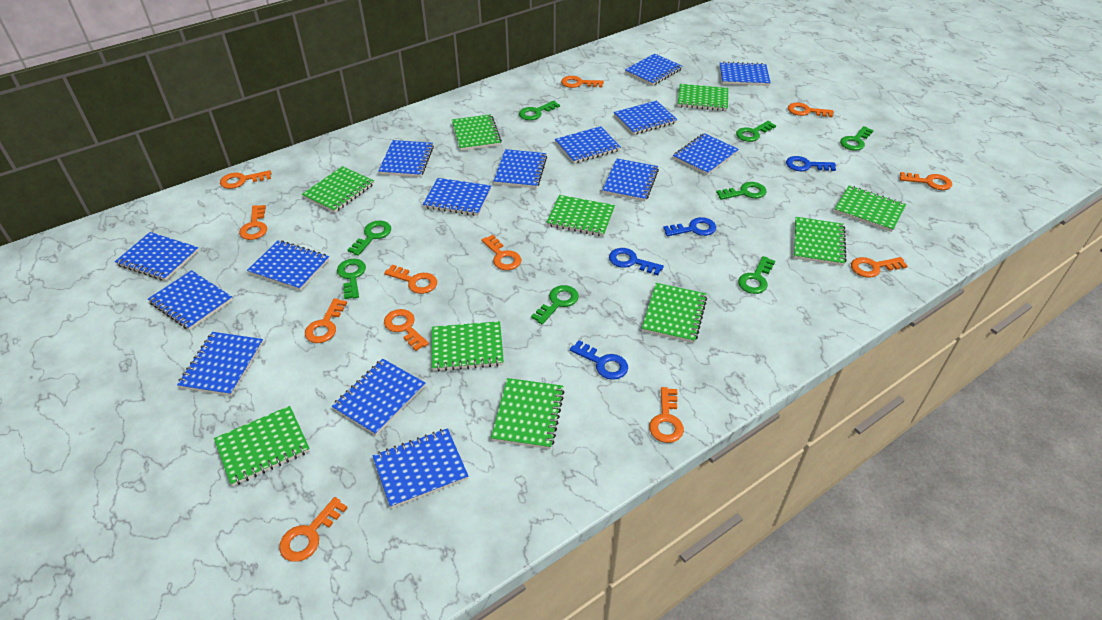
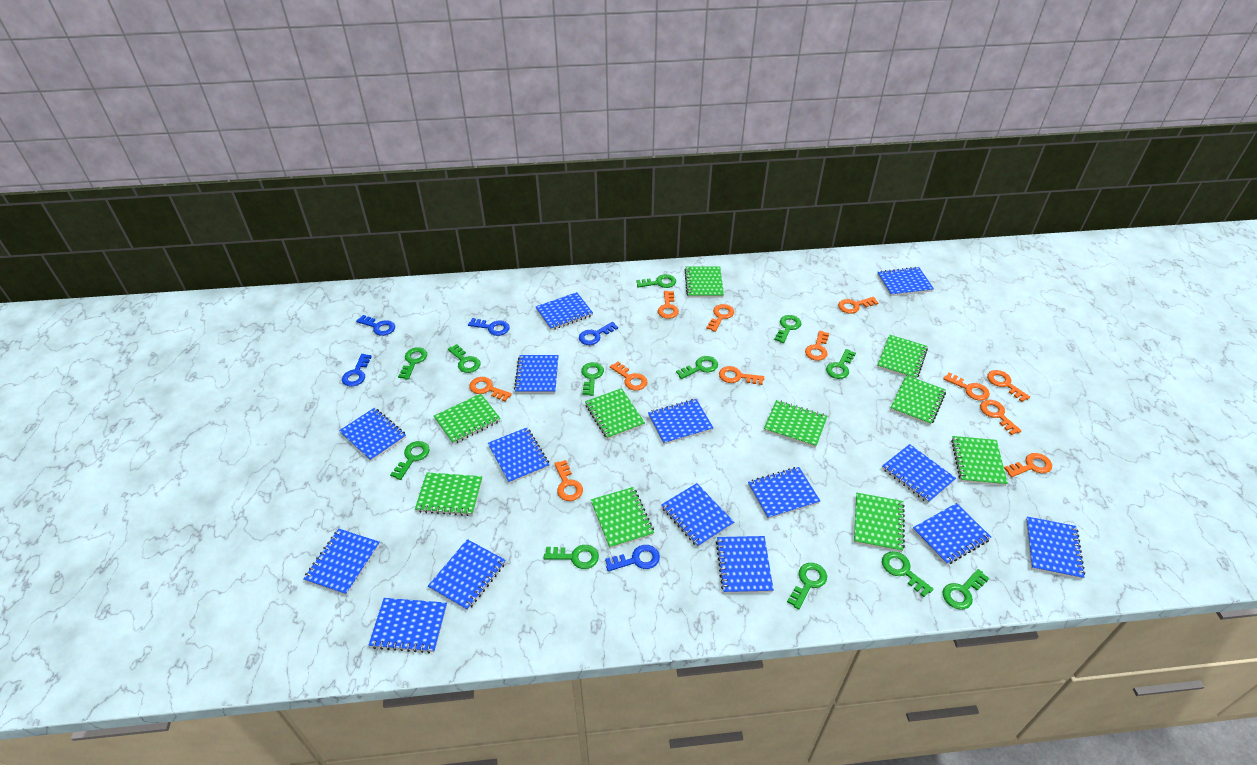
blue key: 4 -> 5
green key: 8 -> 12

